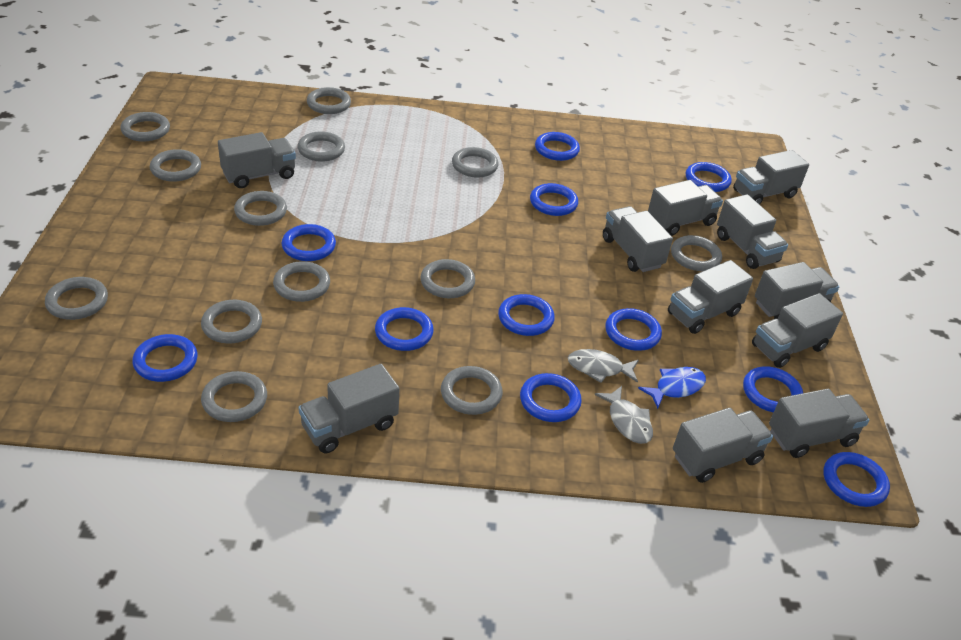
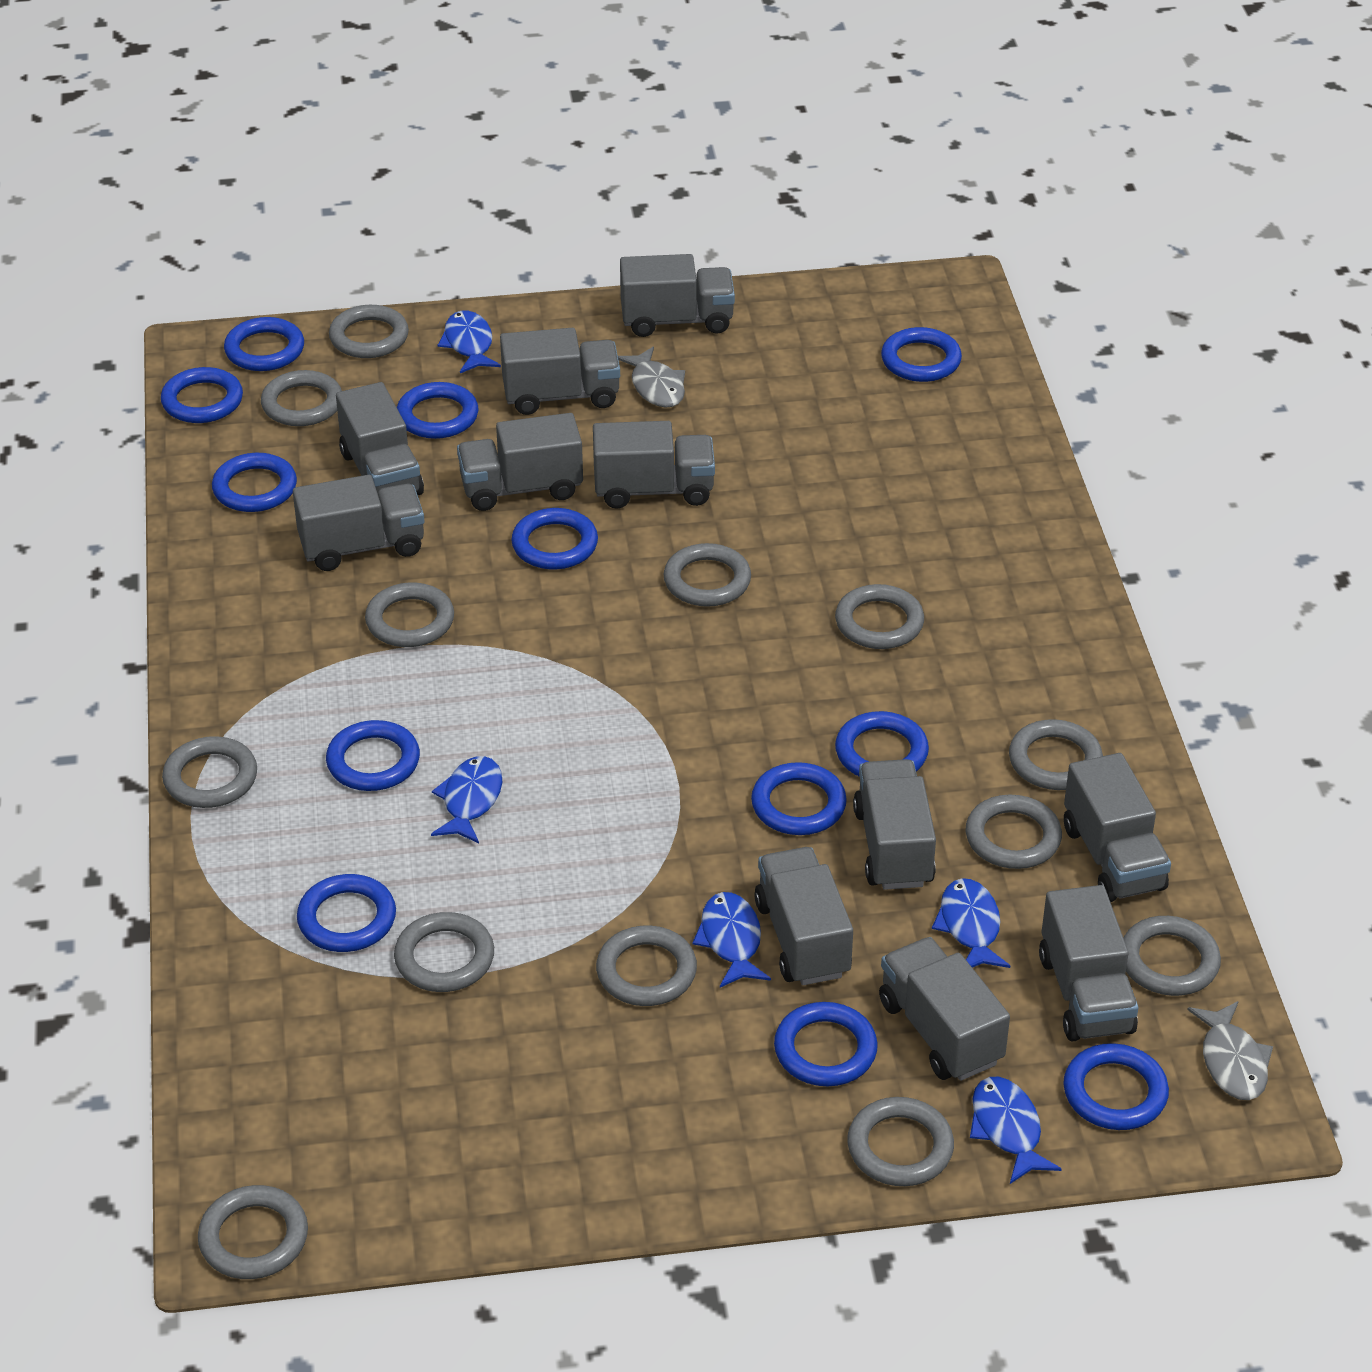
blue fish: 1 -> 5
blue ring: 11 -> 12

